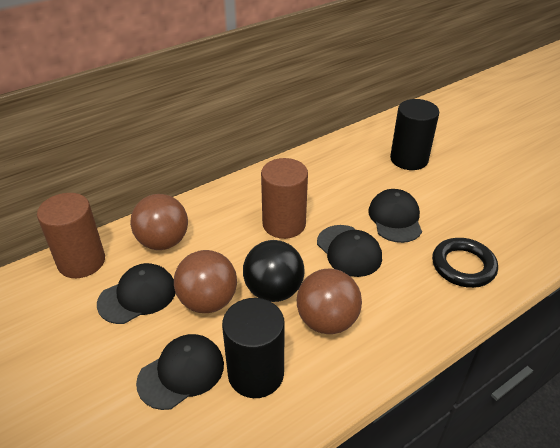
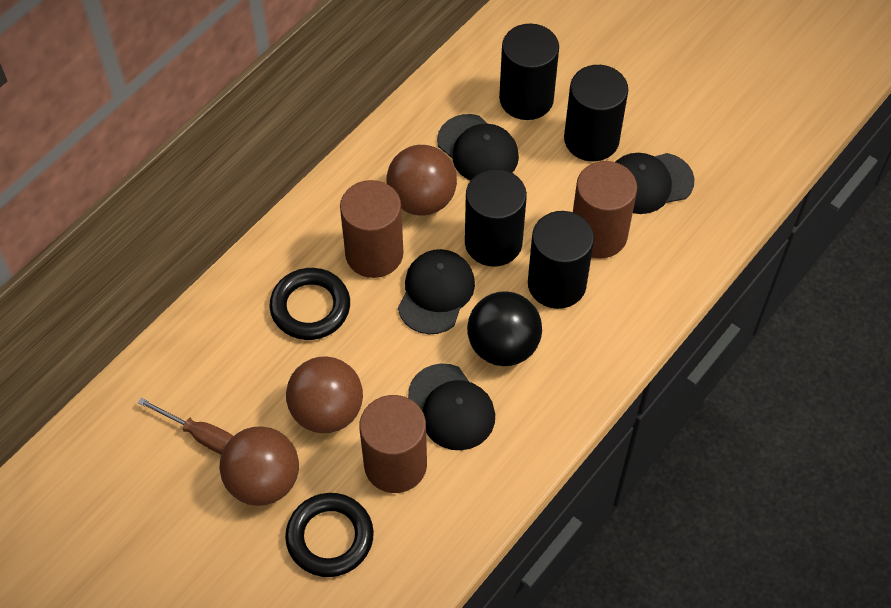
black cylinder: 2 -> 4
black ring: 1 -> 2
brown cylinder: 2 -> 3
brown screwdriver: 0 -> 1

